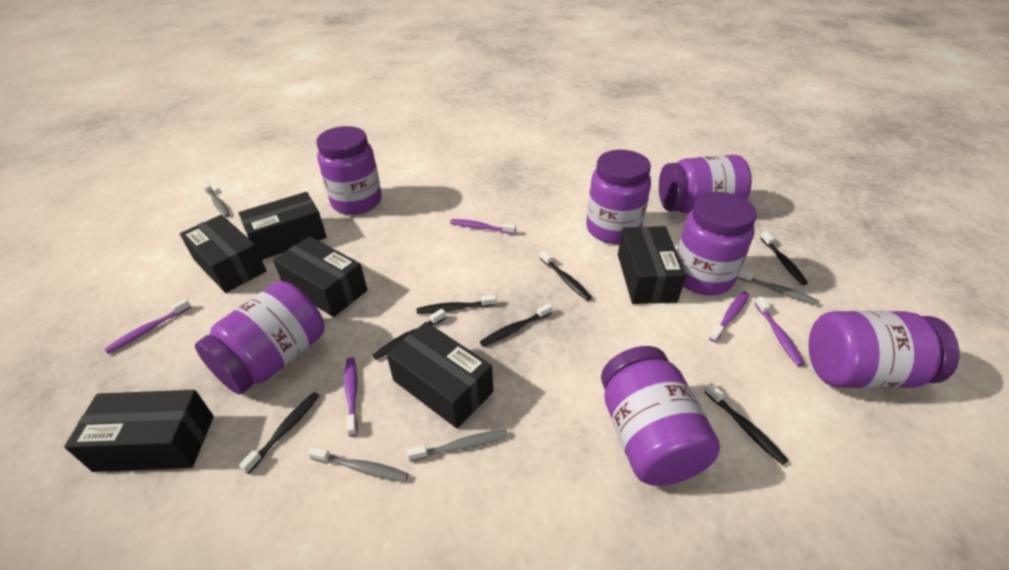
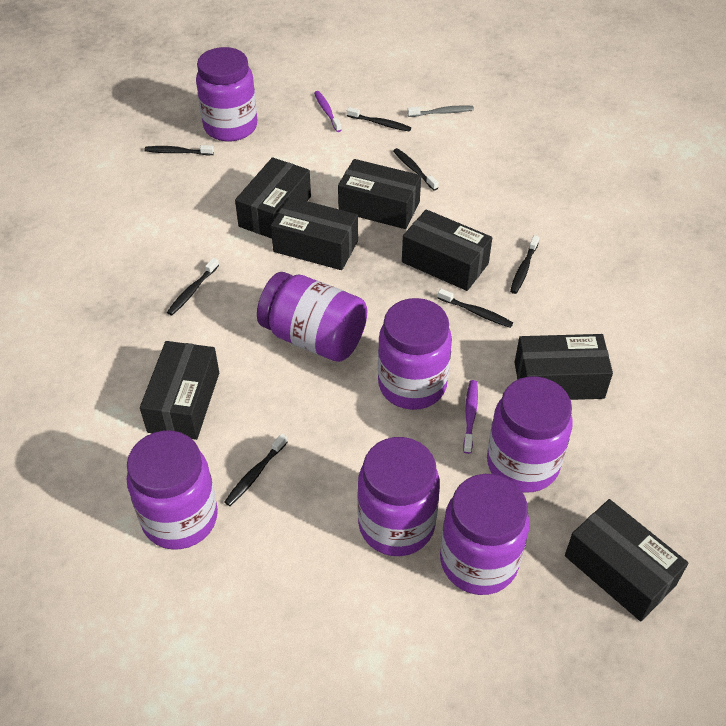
black box: 6 -> 7
grey toothbrush: 4 -> 1
purple toothbrush: 5 -> 2

